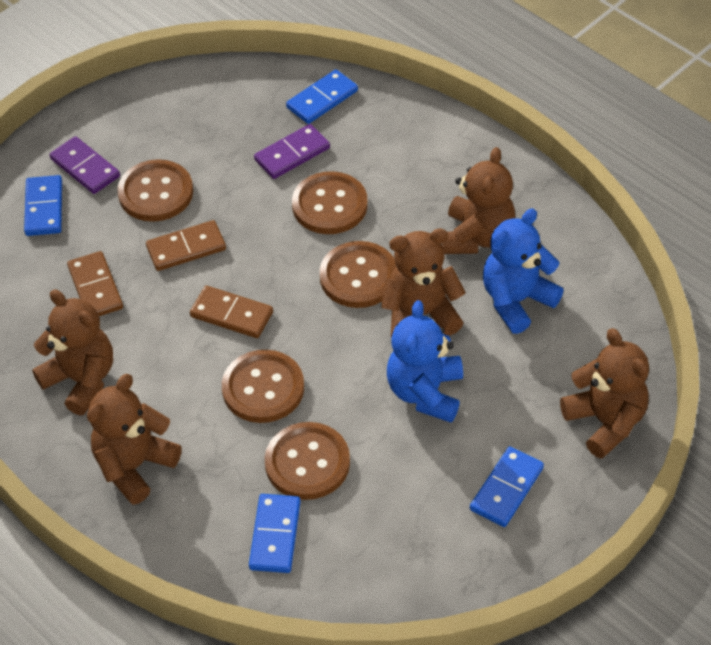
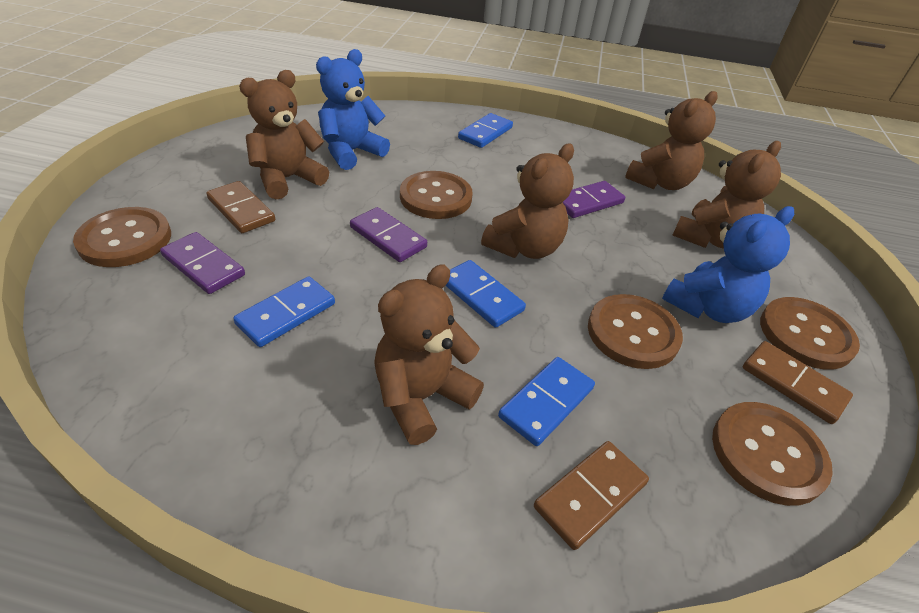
purple domino: 2 -> 3

